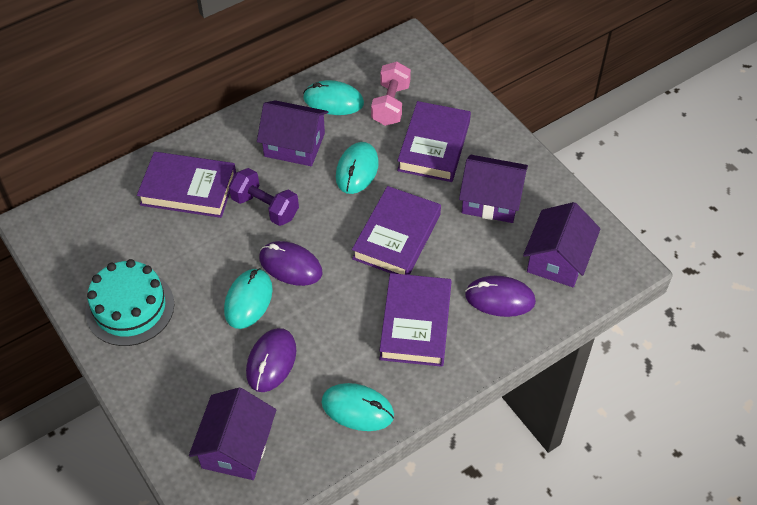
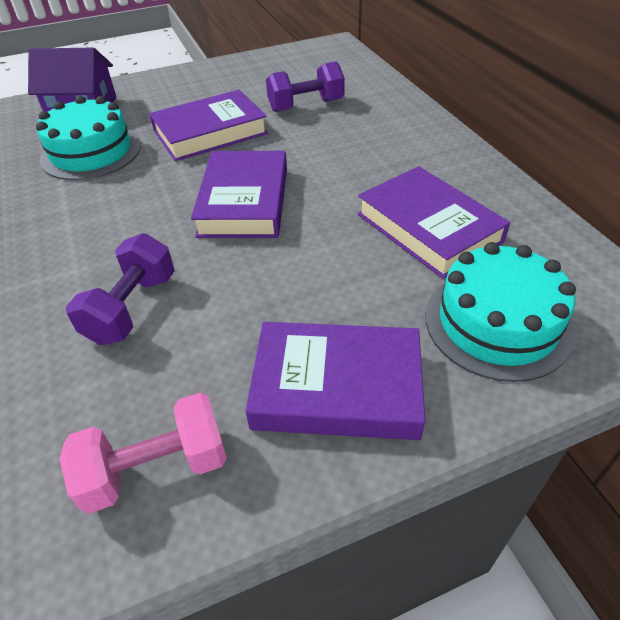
purple dumbbell: 1 -> 2
purple house: 4 -> 1
purple mouse: 3 -> 0
turquoise cake: 1 -> 2
turquoise mouse: 4 -> 0

